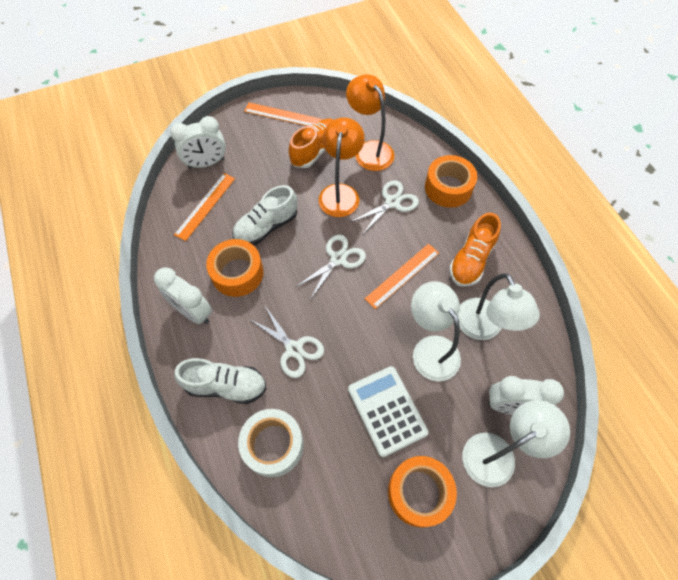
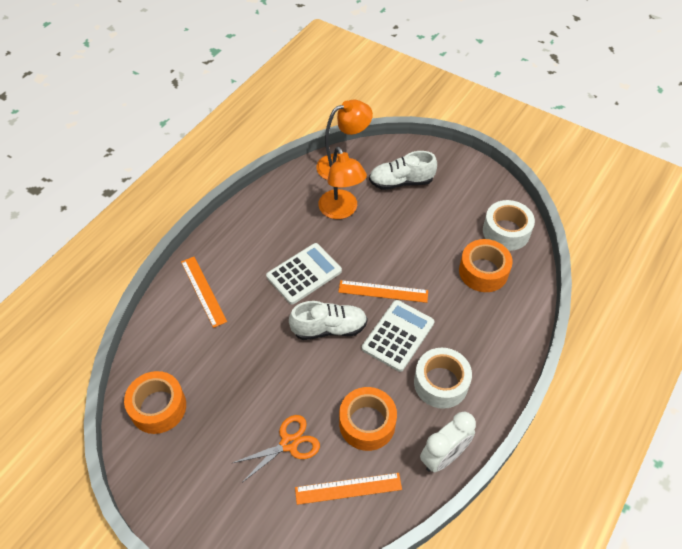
orange scissors: 0 -> 1
orange shoe: 2 -> 0
white calculator: 1 -> 2
white clock: 3 -> 1
white lamp: 3 -> 0
white scissors: 3 -> 0
white tape: 1 -> 2

